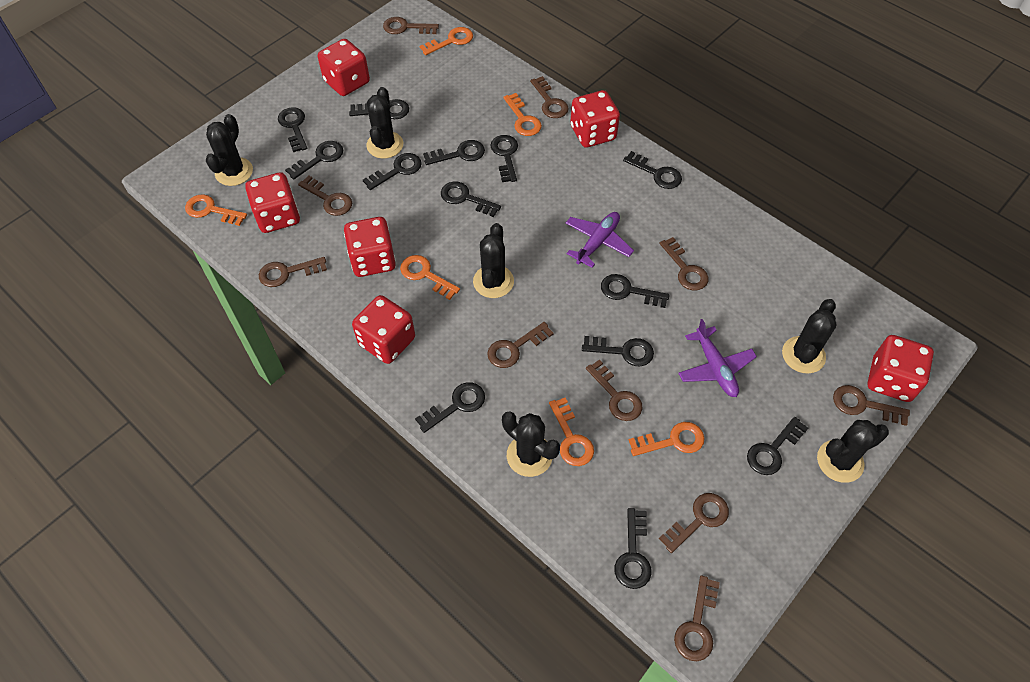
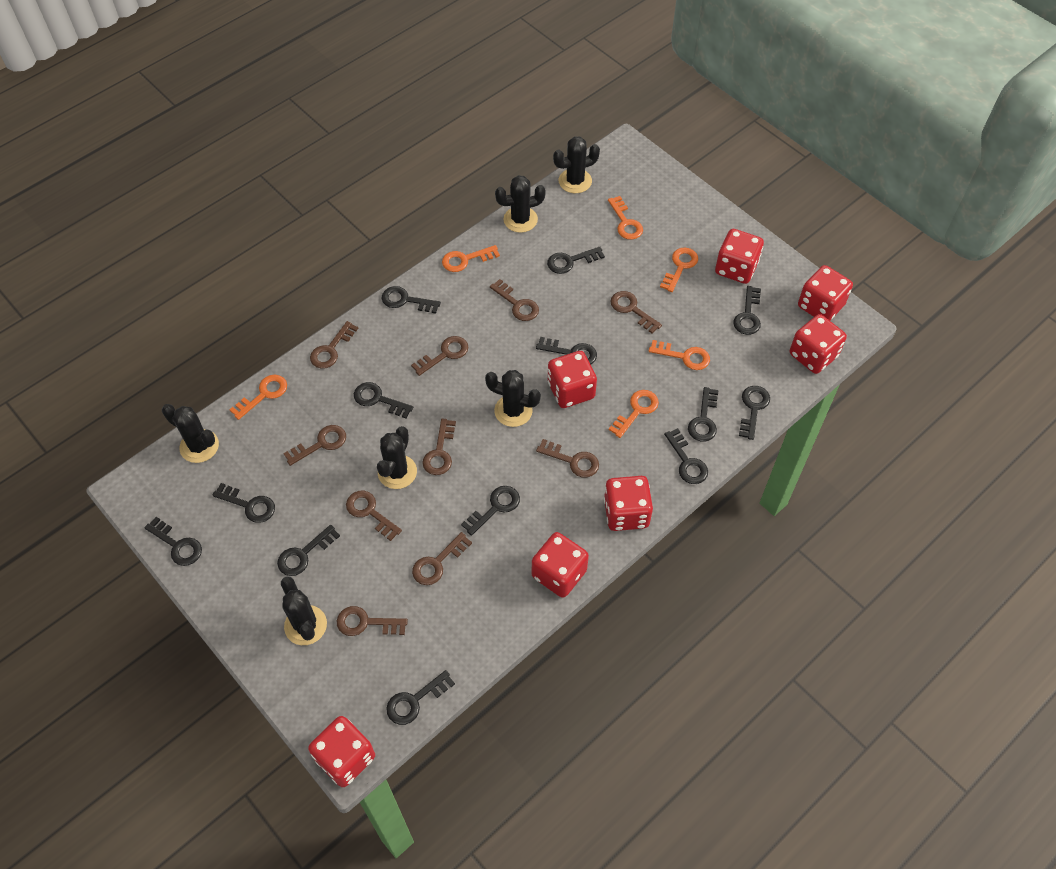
purple plane: 2 -> 0
red dice: 6 -> 7

